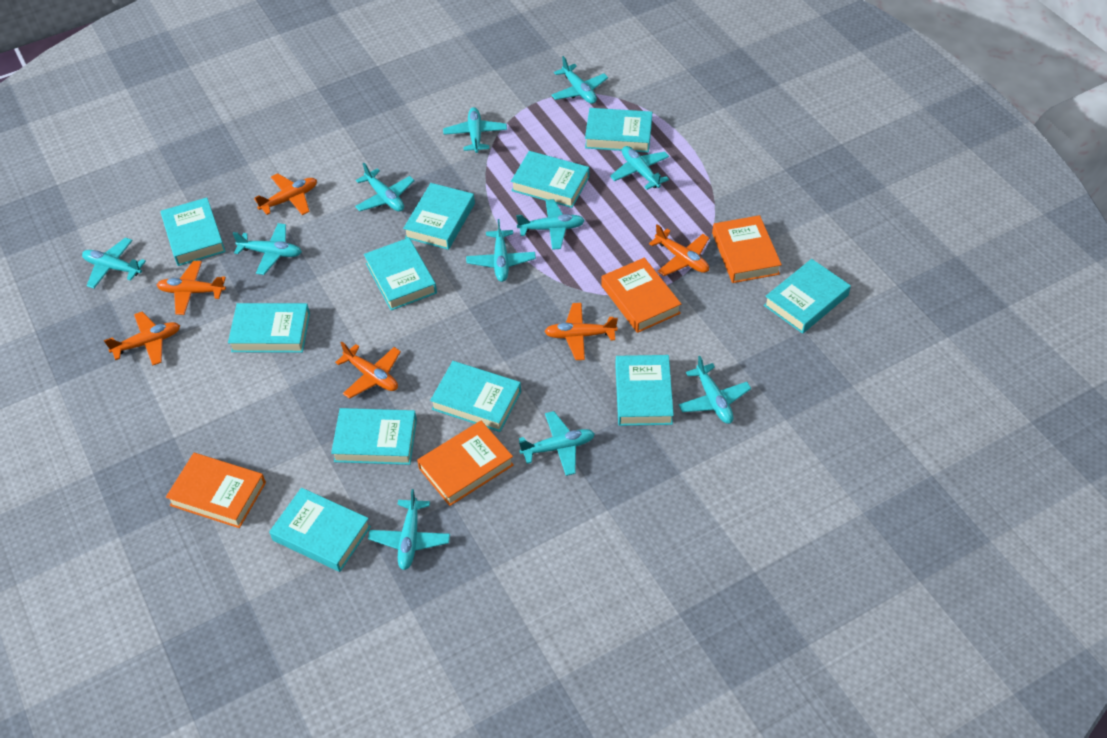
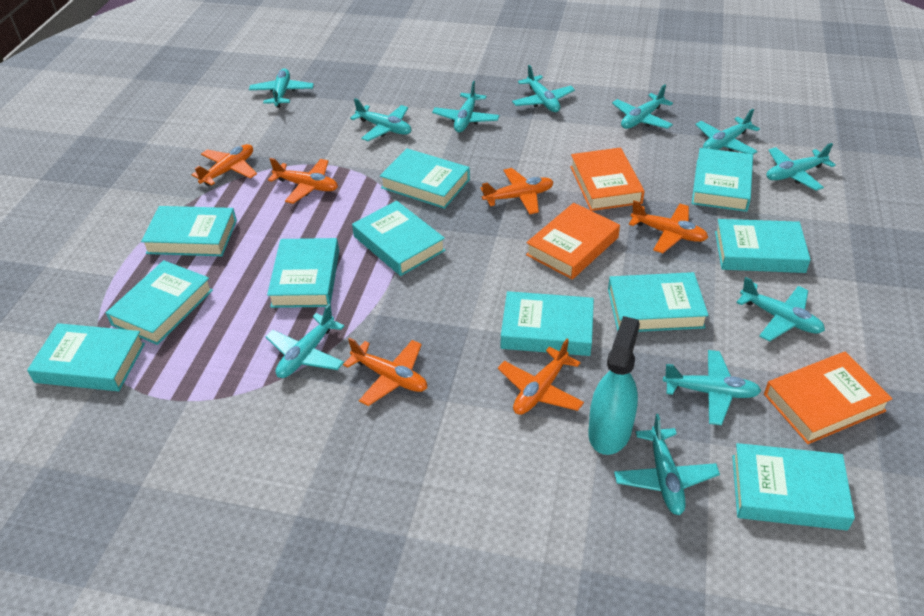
orange book: 4 -> 3
turquoise spray bottle: 0 -> 1

